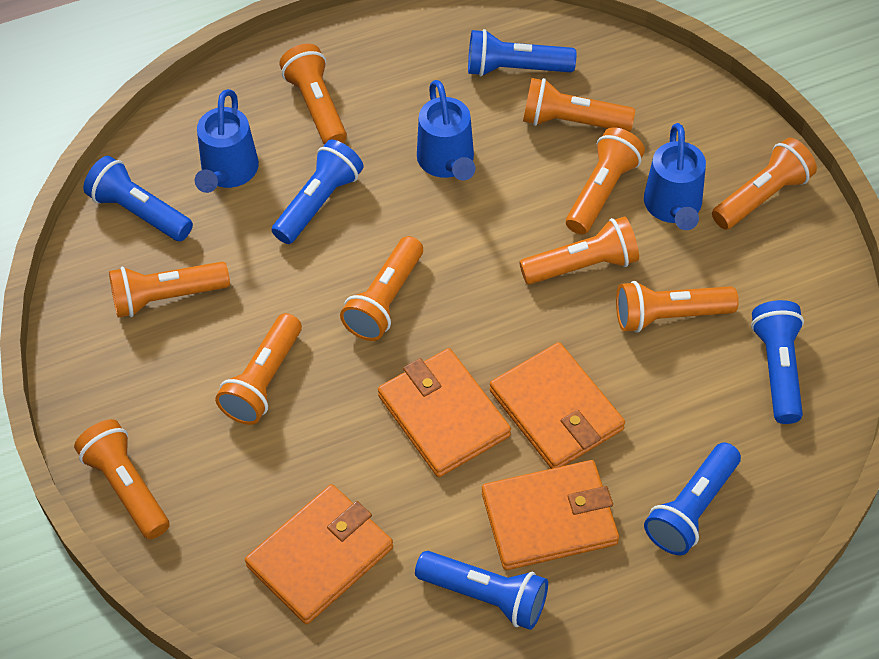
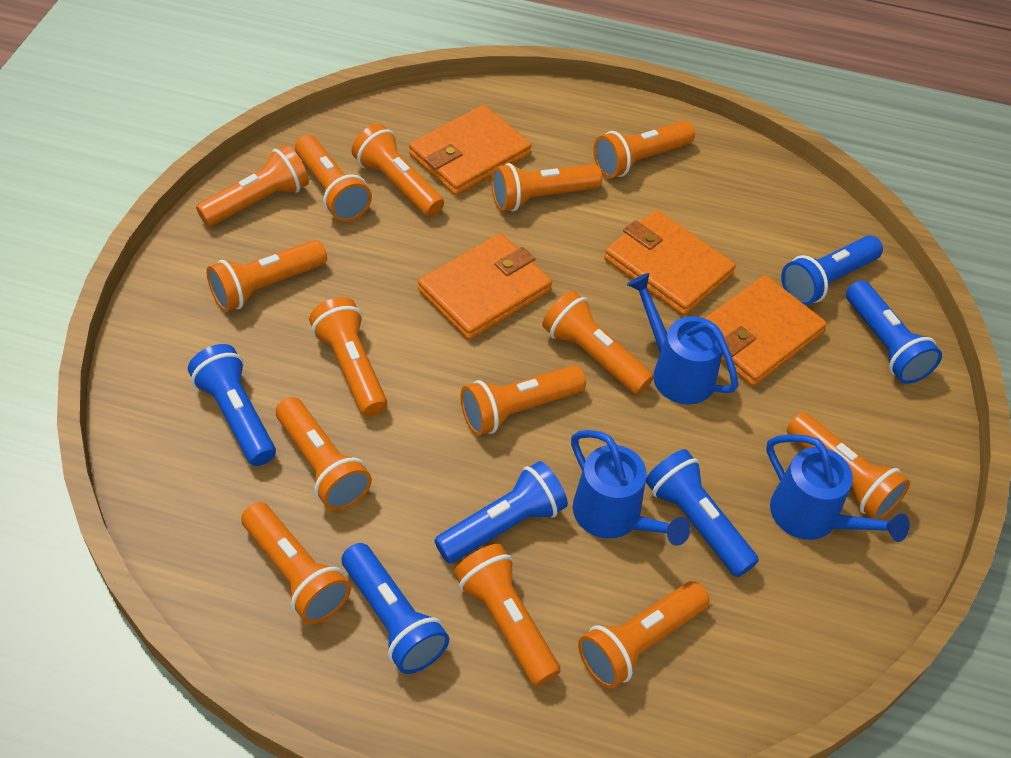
orange flashlight: 10 -> 14

